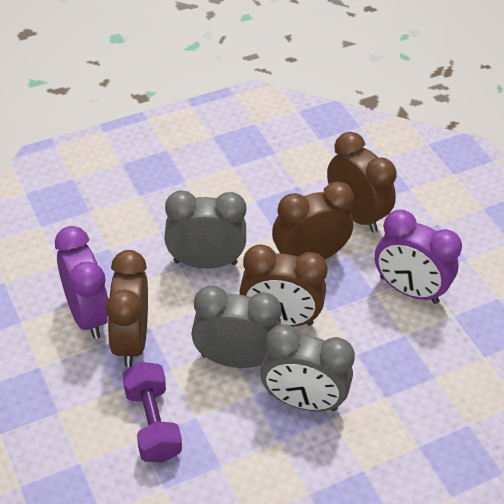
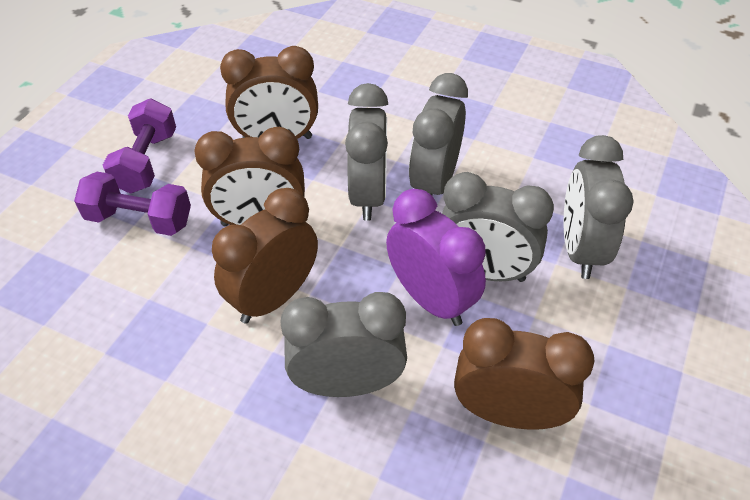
grey clock: 3 -> 5
purple clock: 2 -> 1
purple dumbbell: 1 -> 2

